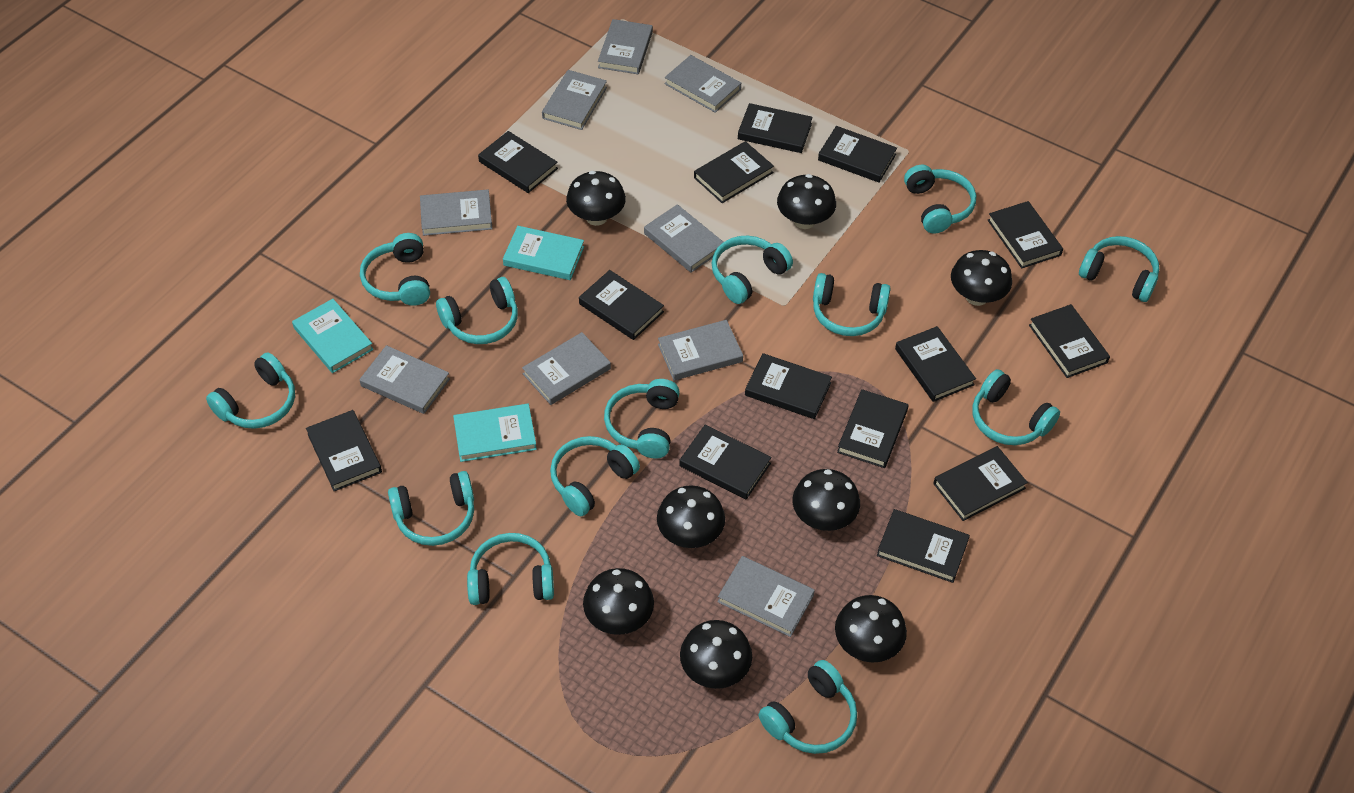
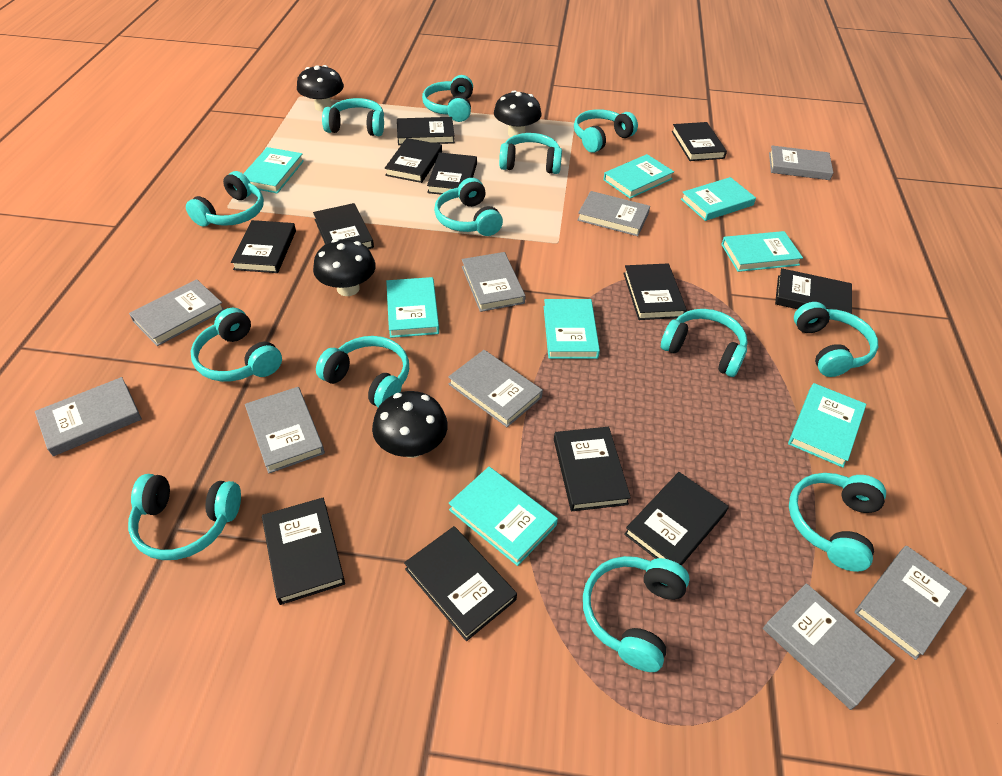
black book: 14 -> 12
black mushroom: 8 -> 4
turquoise book: 3 -> 8

